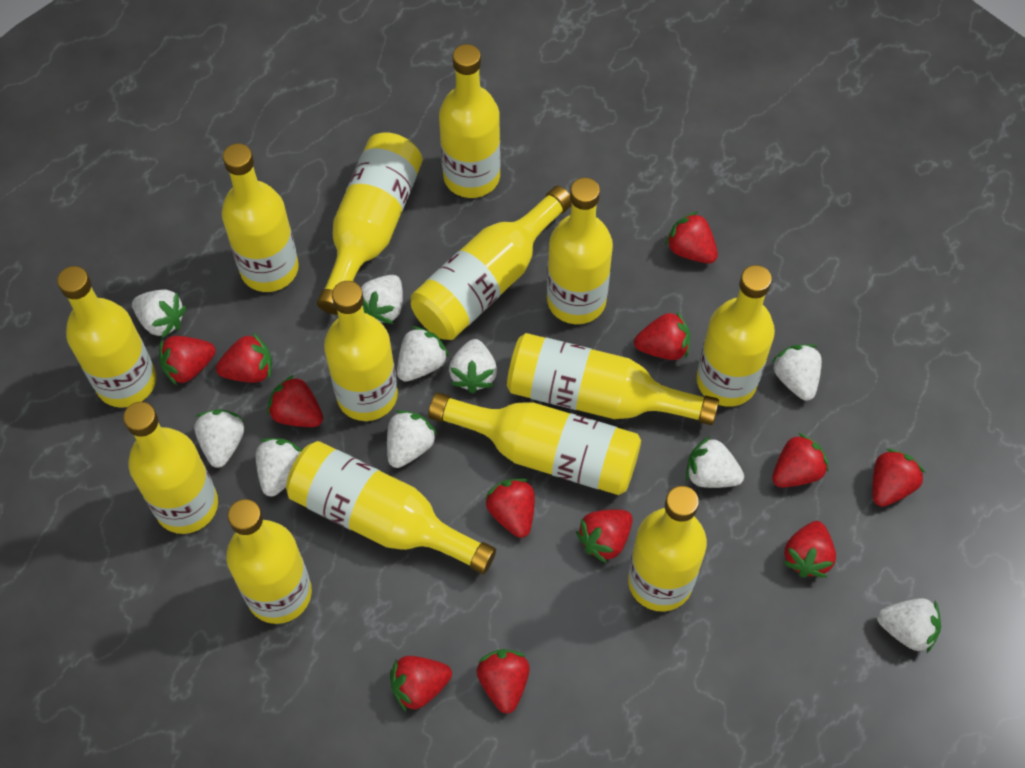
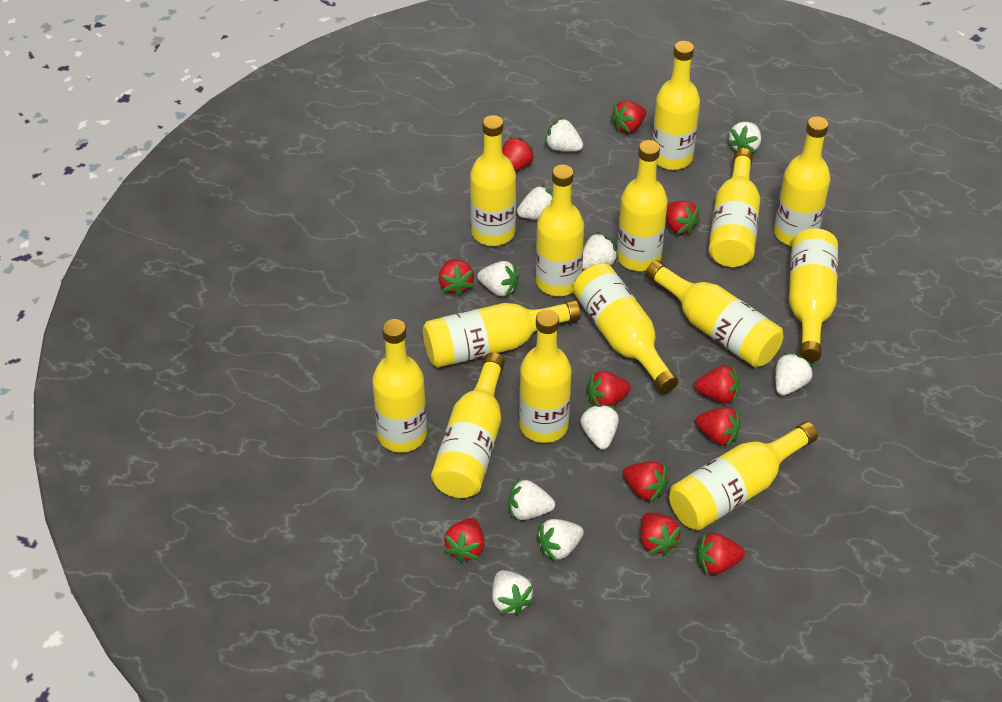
red strawberry: 12 -> 11

